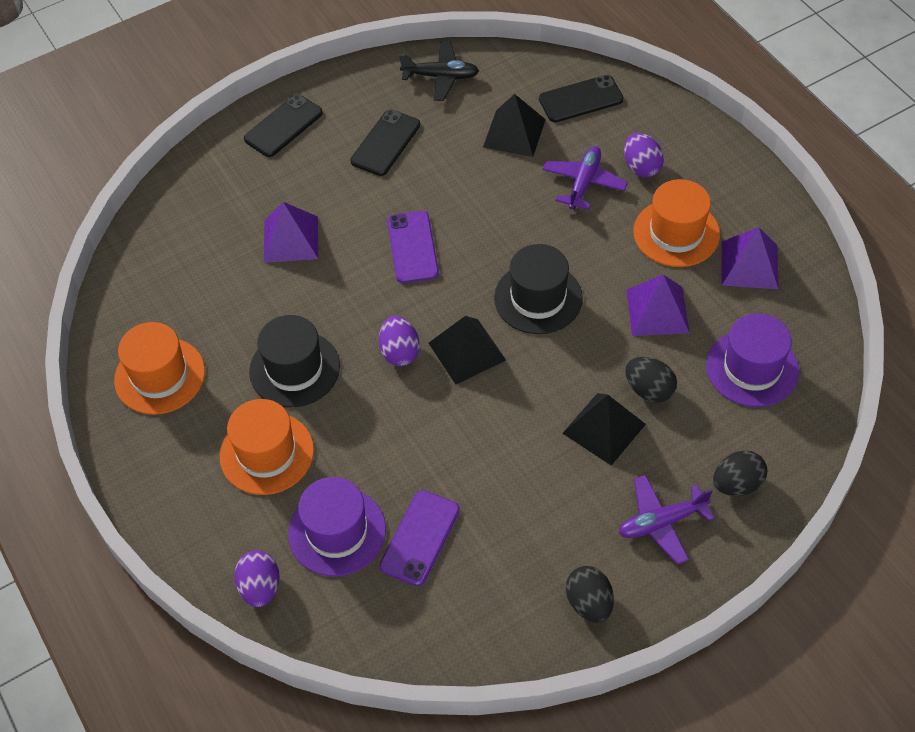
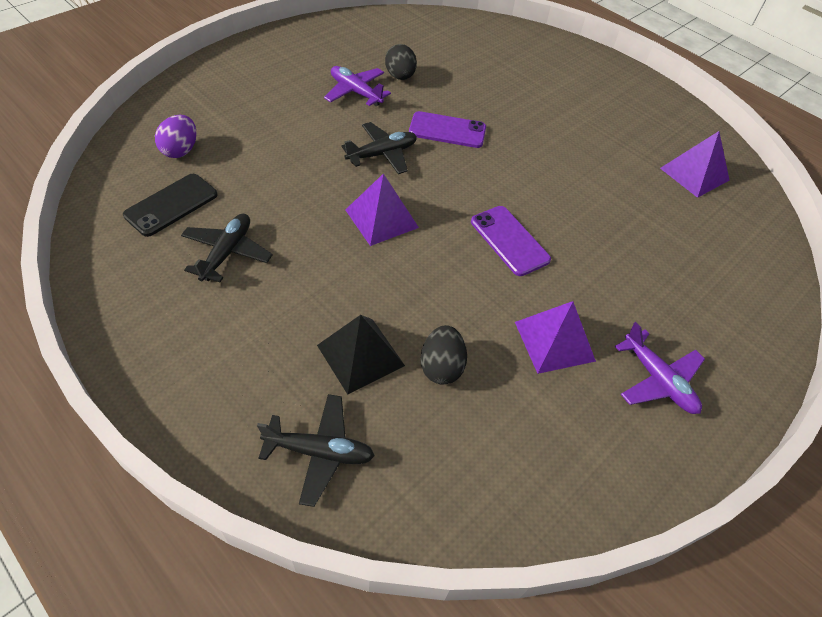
black egg: 3 -> 2
black hat: 2 -> 0
black phone: 3 -> 1
black plane: 1 -> 3
black pyramid: 3 -> 1
orange hat: 3 -> 0
purple egg: 3 -> 1
purple hat: 2 -> 0

